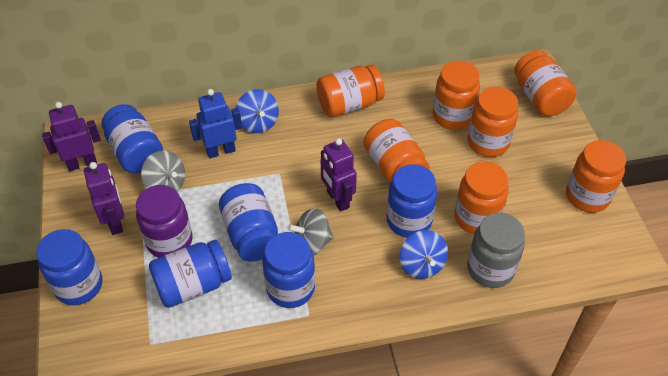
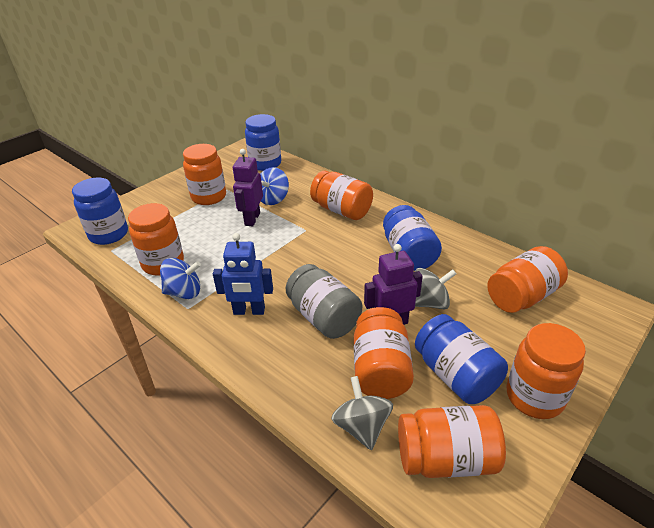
blue jar: 6 -> 4
purple jar: 1 -> 0
purple robot: 3 -> 2

